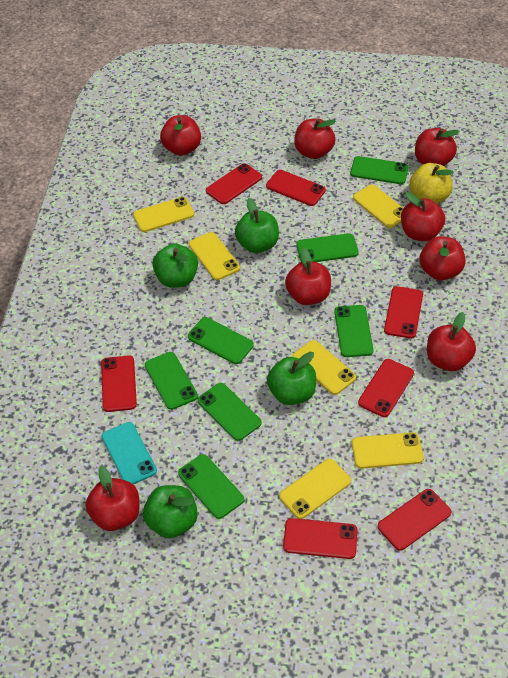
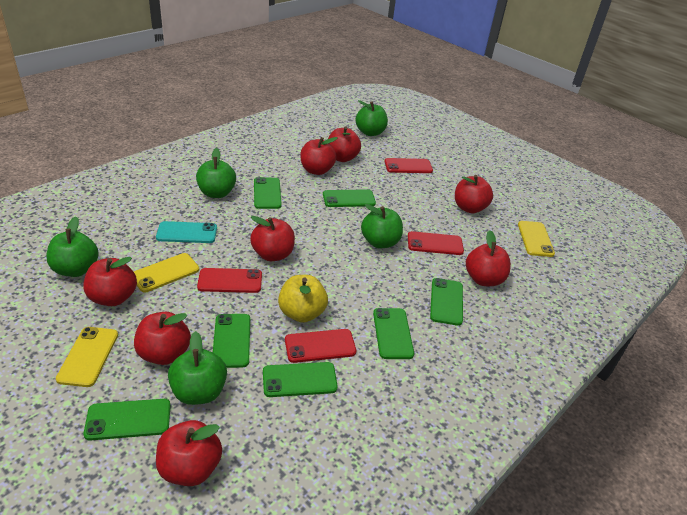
green apple: 4 -> 5
red phone: 7 -> 4
yellow phone: 6 -> 3

